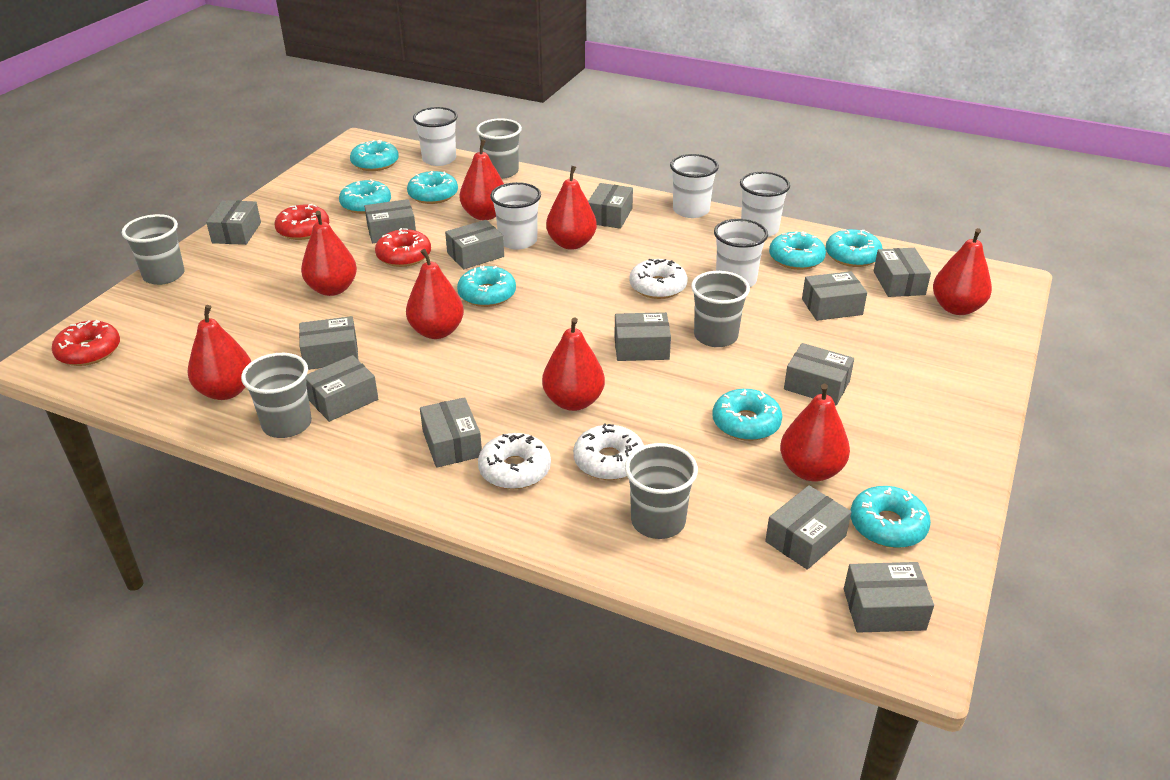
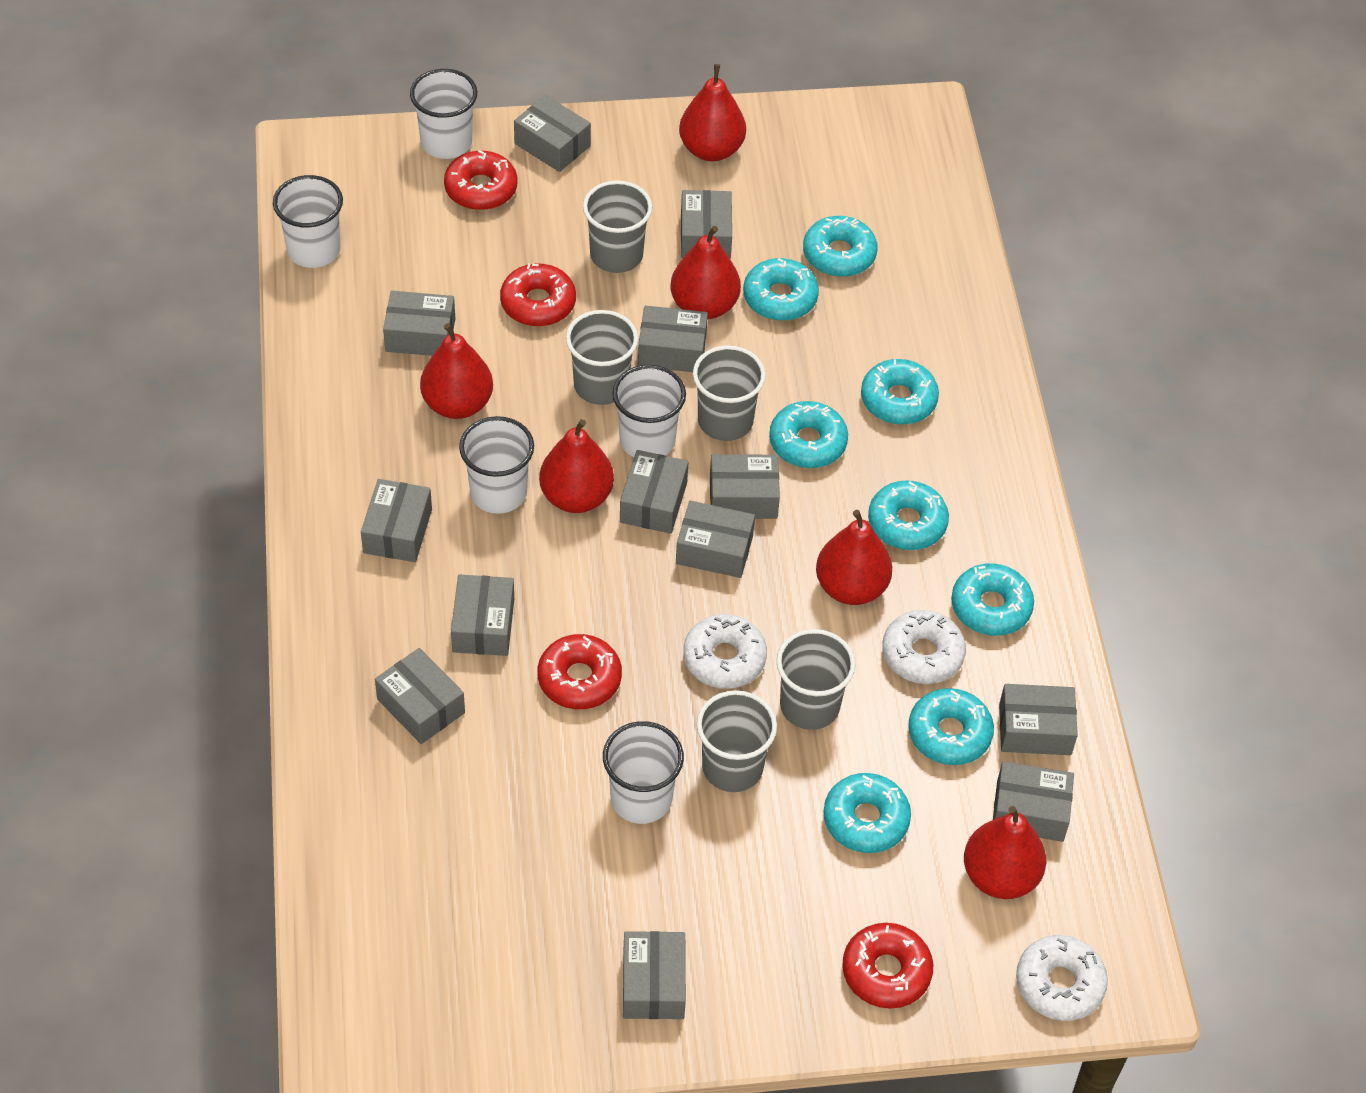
red donut: 3 -> 4
red pear: 8 -> 6

